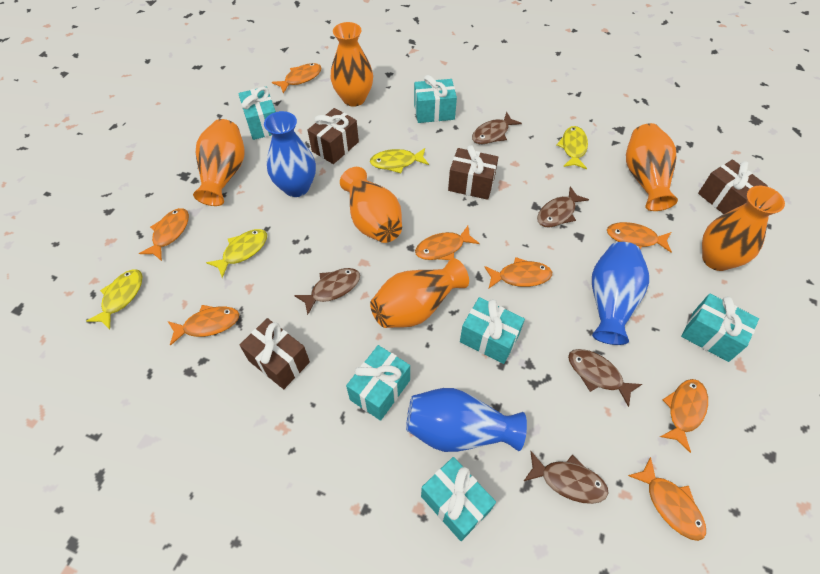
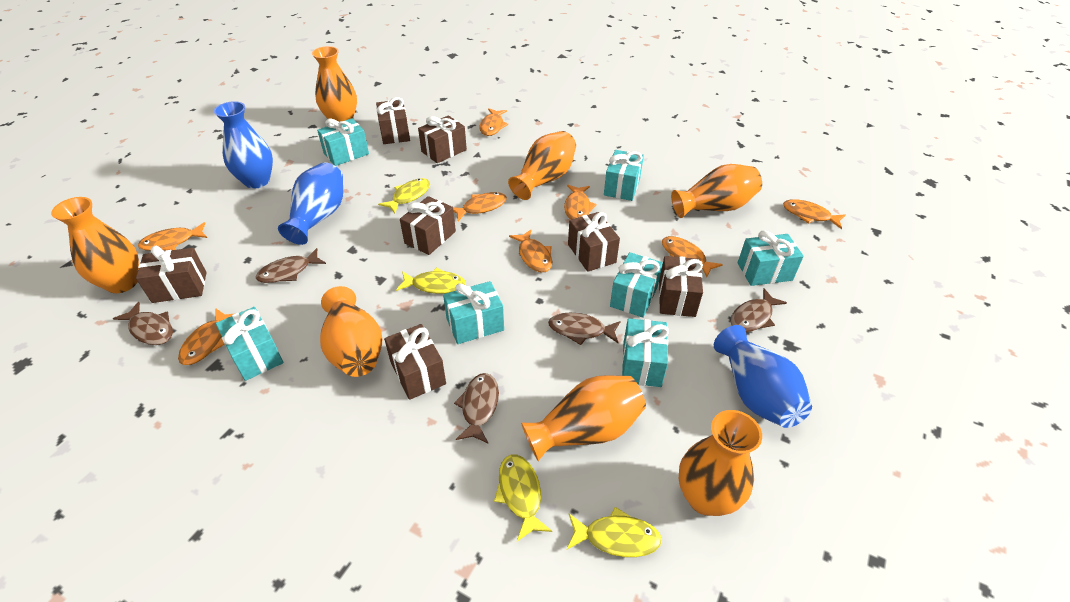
brown gift: 4 -> 7
orange vase: 6 -> 7
turquoise gift: 6 -> 7

